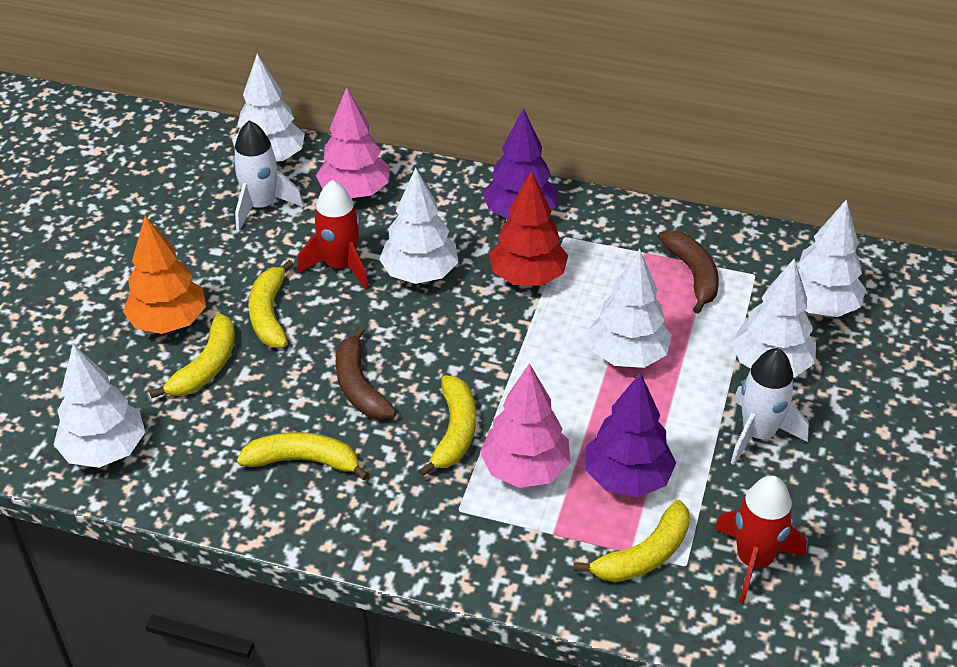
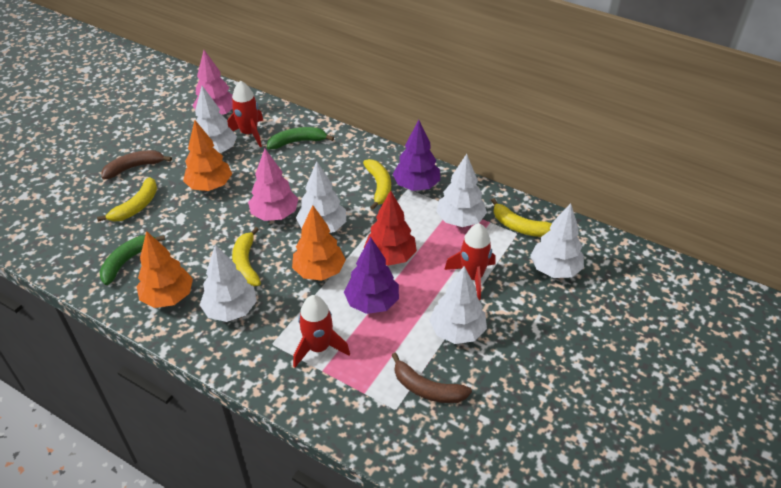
green banana: 0 -> 2
orange tree: 1 -> 3
red rocket: 2 -> 3
white rocket: 2 -> 0
yellow banana: 5 -> 4

